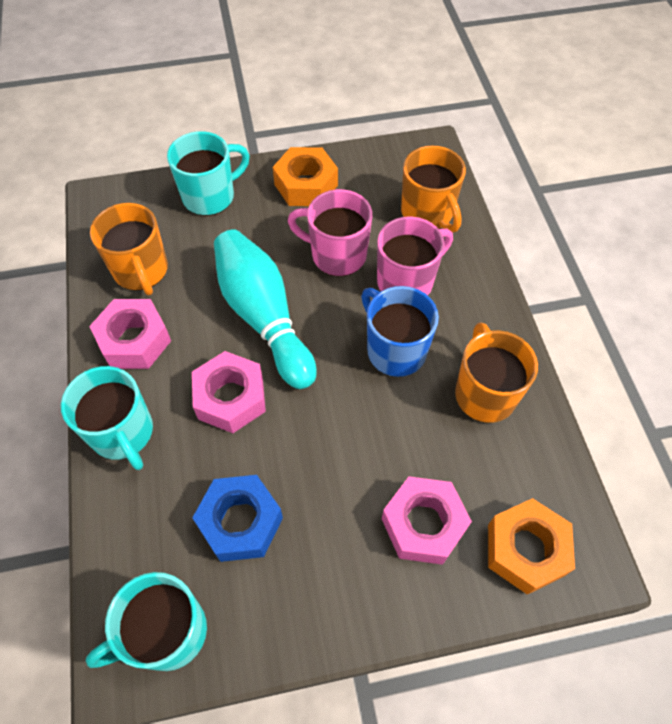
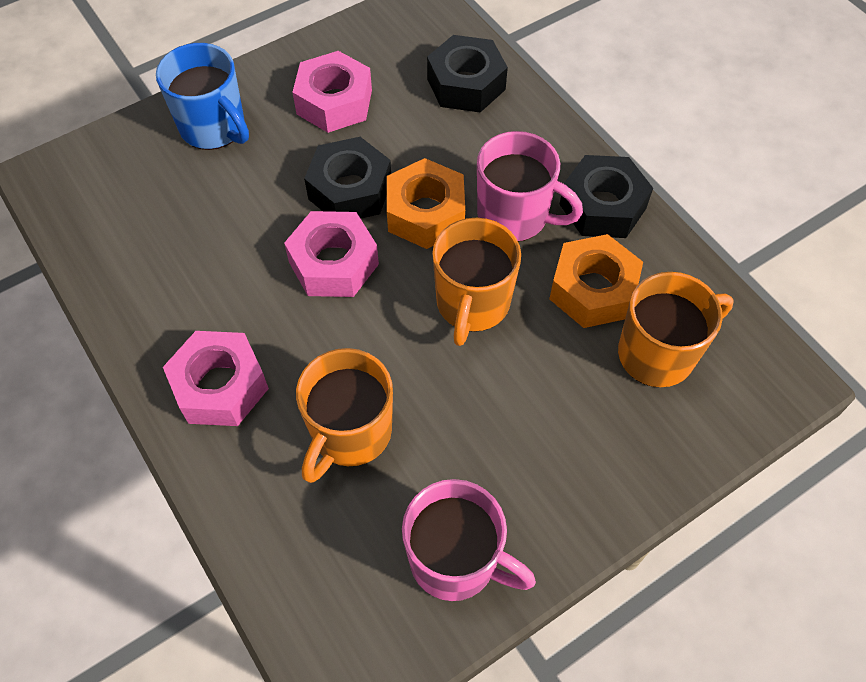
black nut: 0 -> 3
blue nut: 1 -> 0
turquoise bowling pin: 1 -> 0
turquoise mug: 3 -> 0

